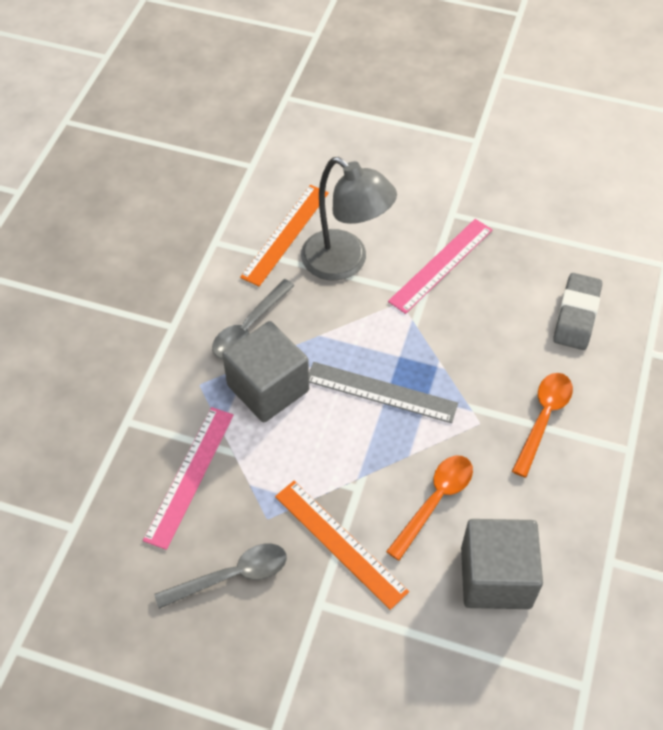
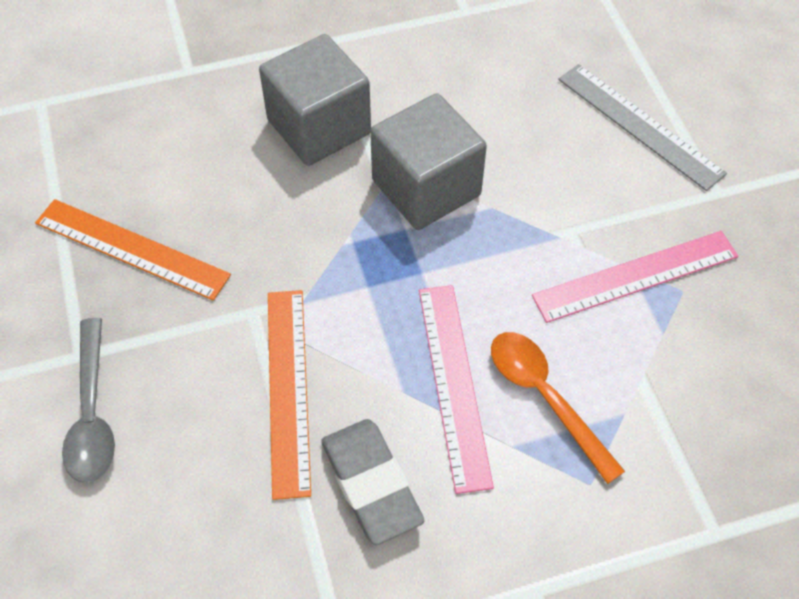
grey lamp: 1 -> 0
grey spoon: 2 -> 1
orange spoon: 2 -> 1

